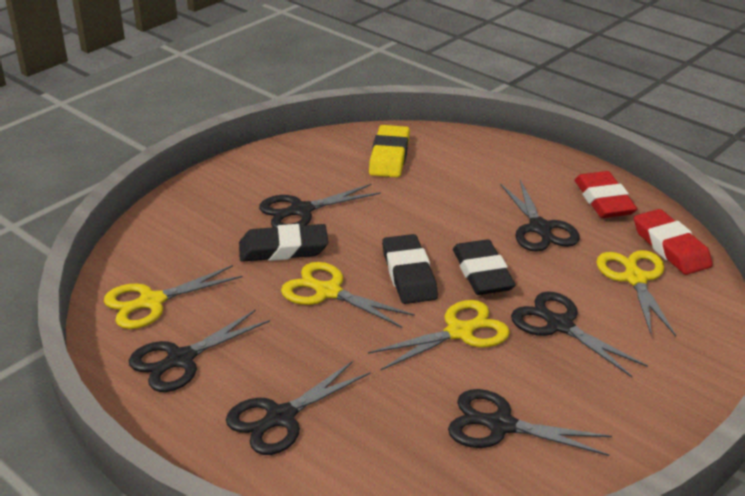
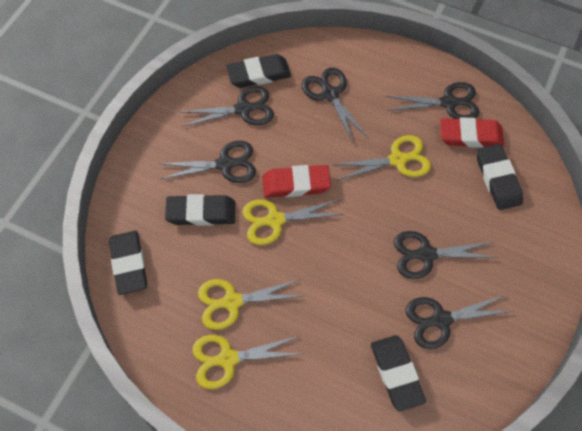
black eraser: 3 -> 5
yellow eraser: 1 -> 0

